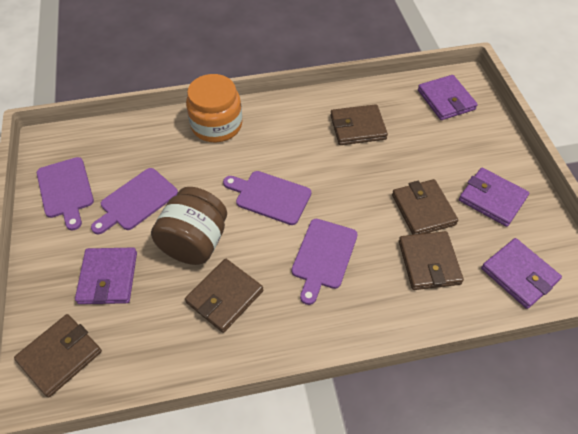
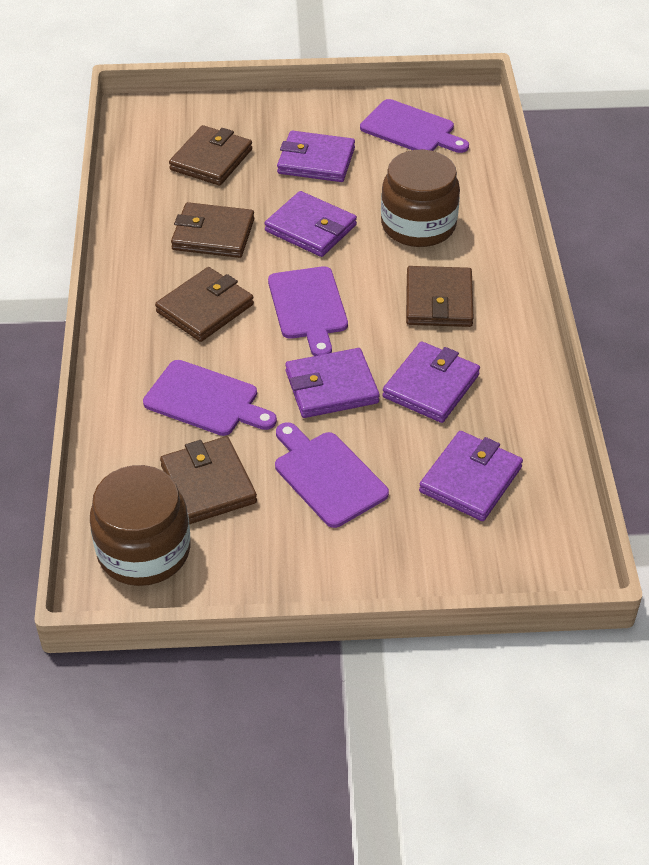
brown jar: 1 -> 2
orange jar: 1 -> 0
purple wallet: 4 -> 5

